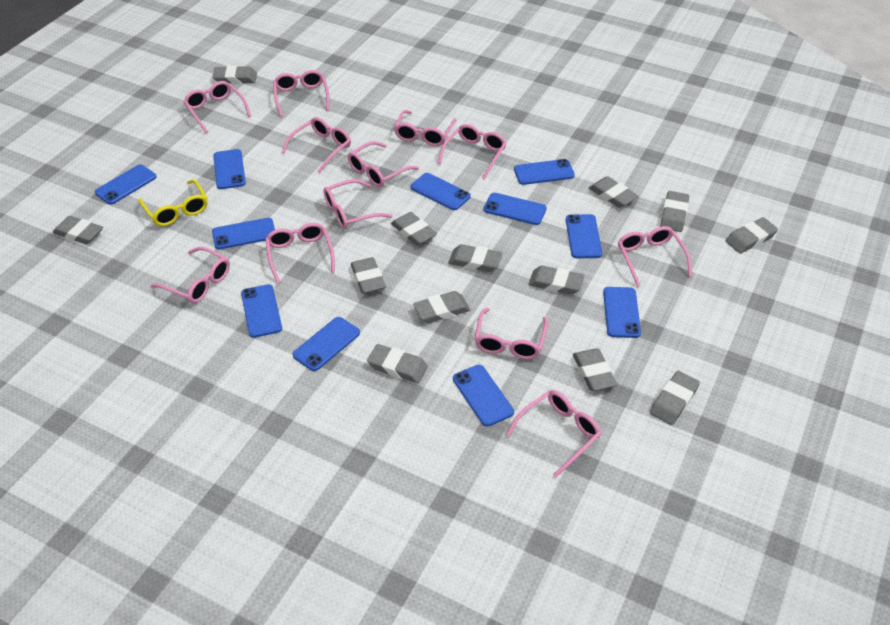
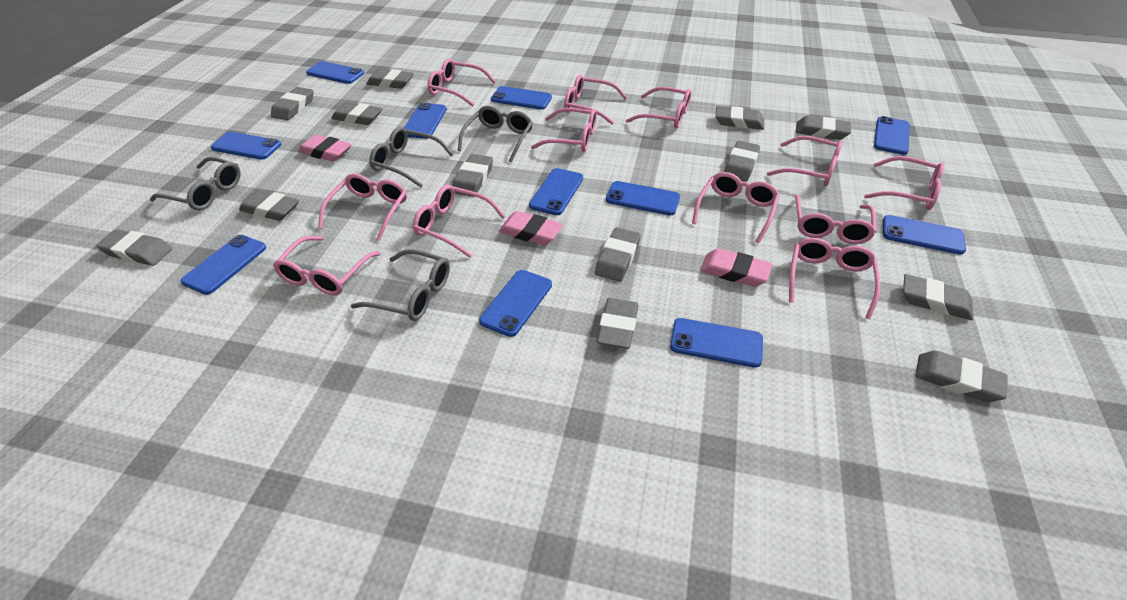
grey glasses: 0 -> 4
pink eraser: 0 -> 3
yellow glasses: 1 -> 0

